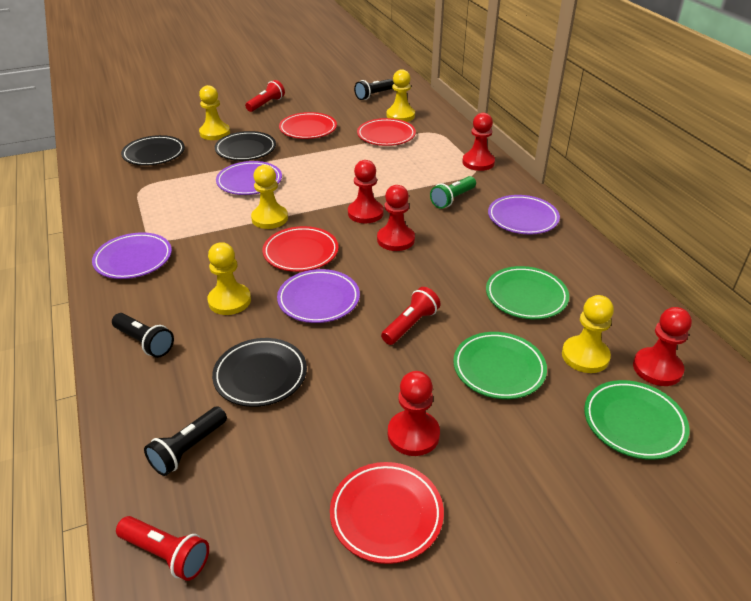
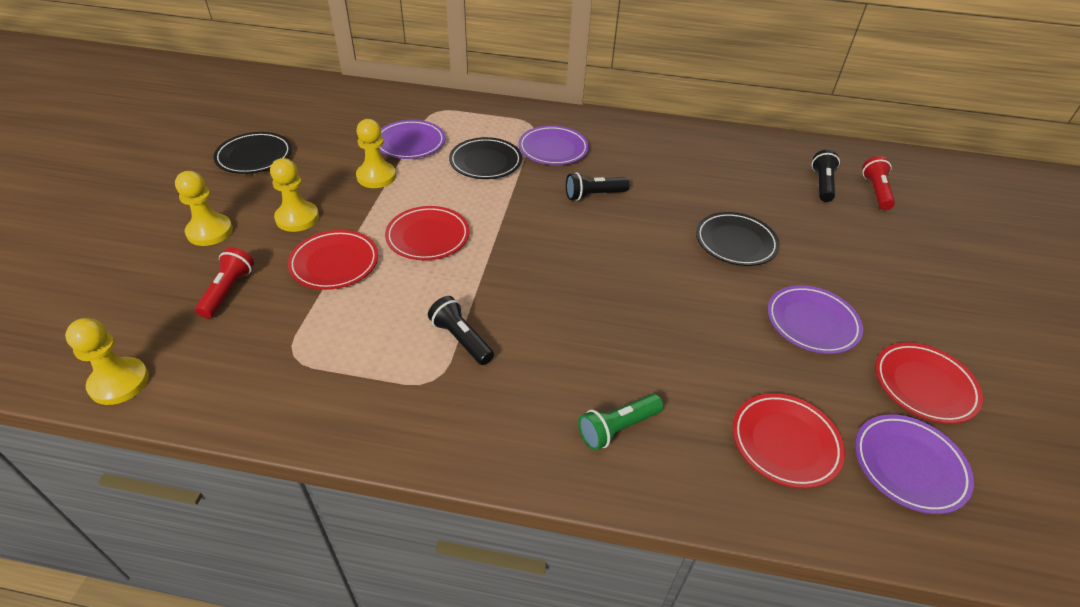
green plate: 3 -> 0
red flashlight: 3 -> 2
red pawn: 5 -> 0
yellow pawn: 5 -> 4

